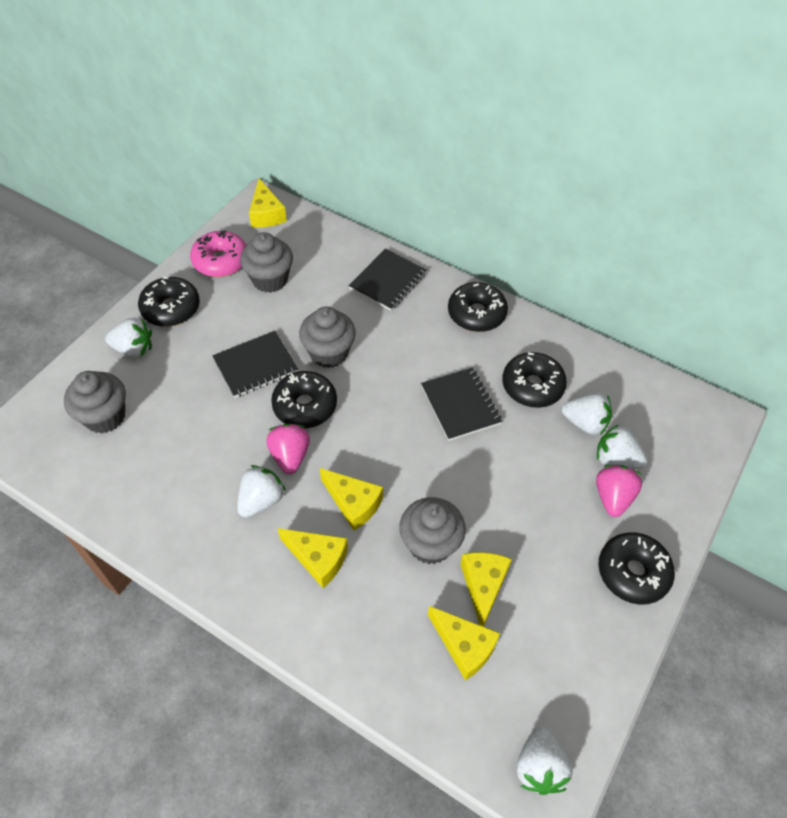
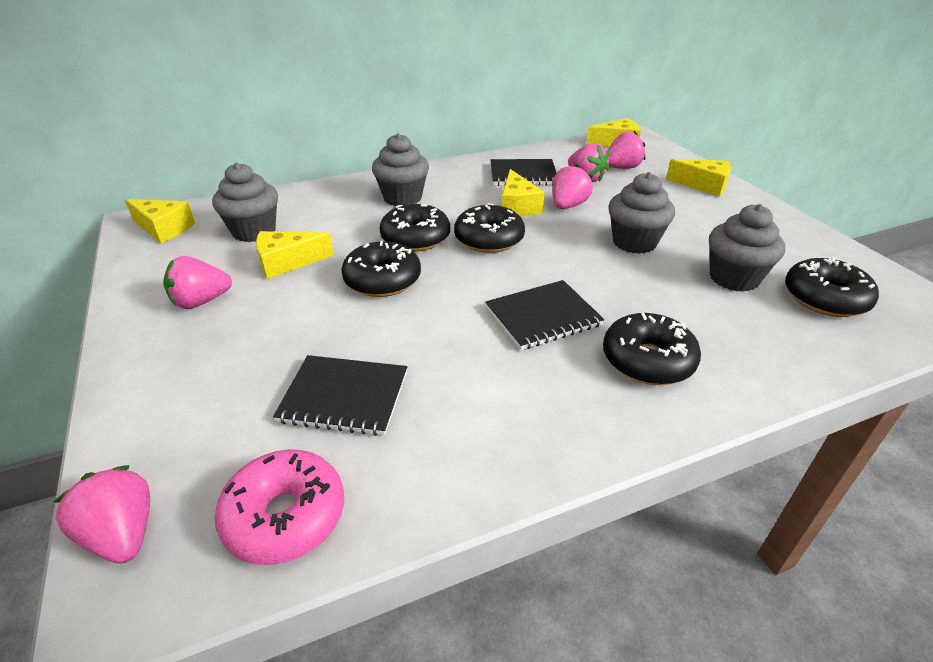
pink strawberry: 2 -> 5
white strawberry: 5 -> 0

